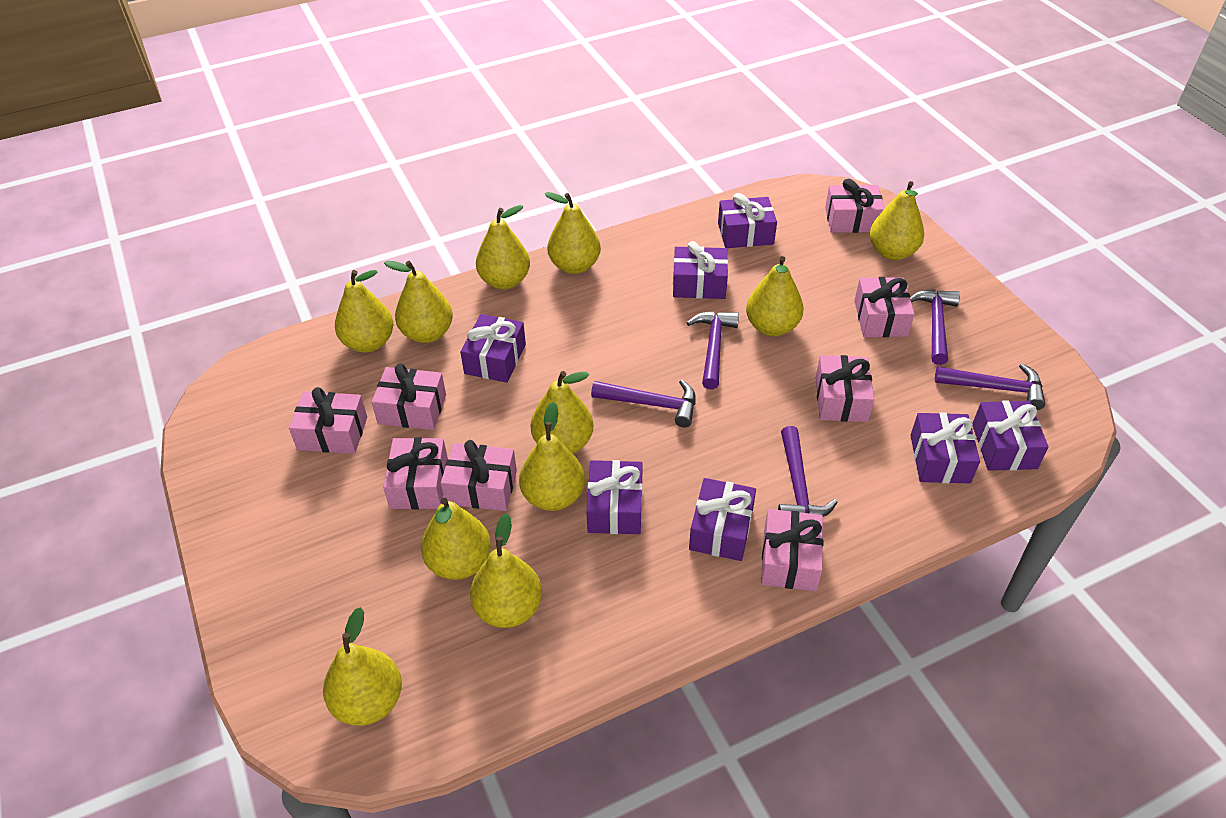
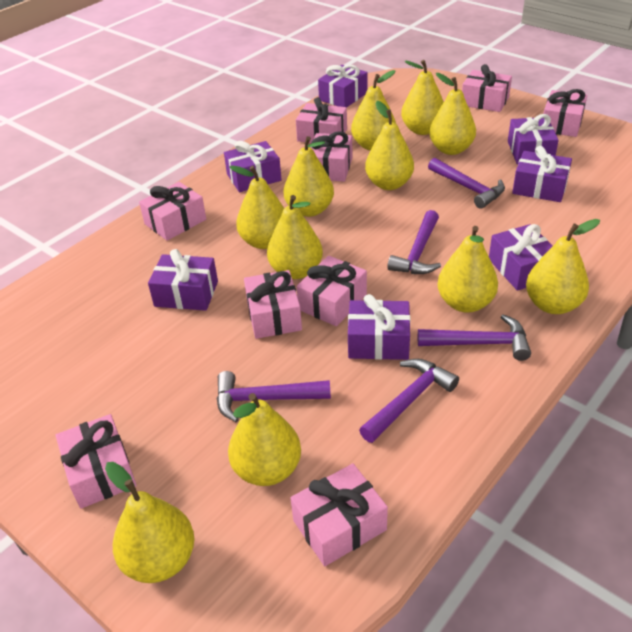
pink gift: 8 -> 9

